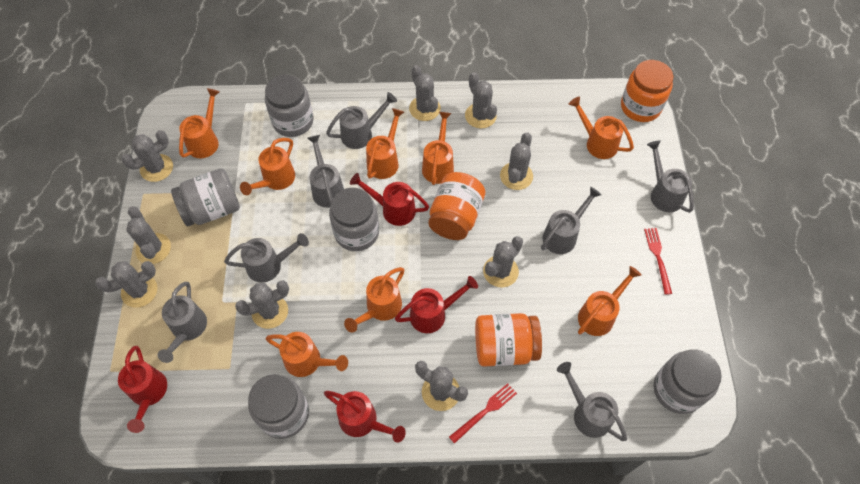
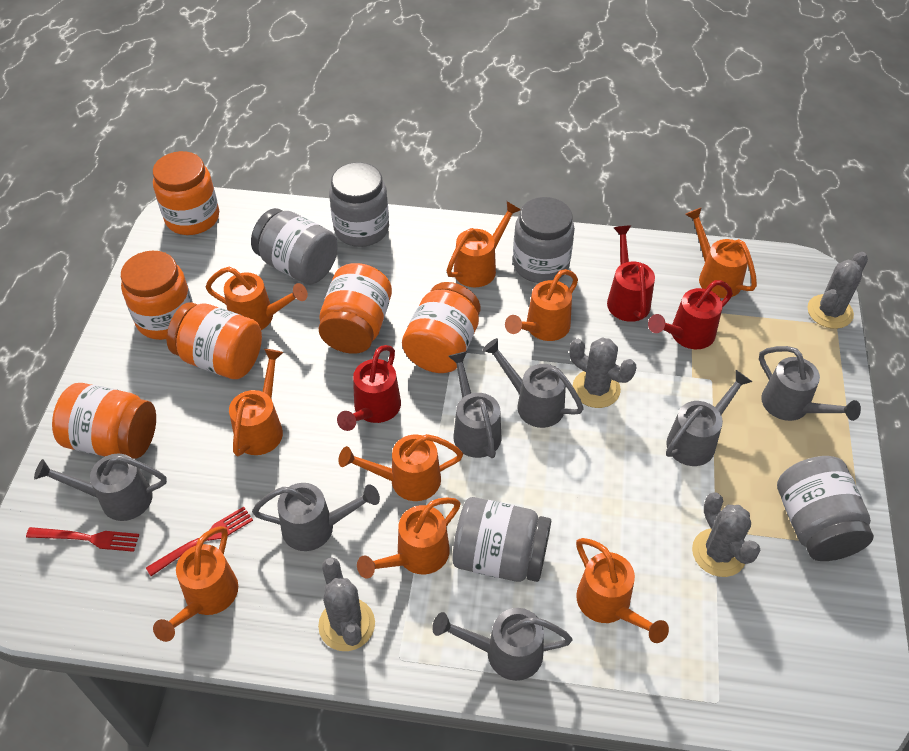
grey cactus: 9 -> 4
orange jar: 3 -> 6
orange watering can: 8 -> 9
red watering can: 4 -> 3

